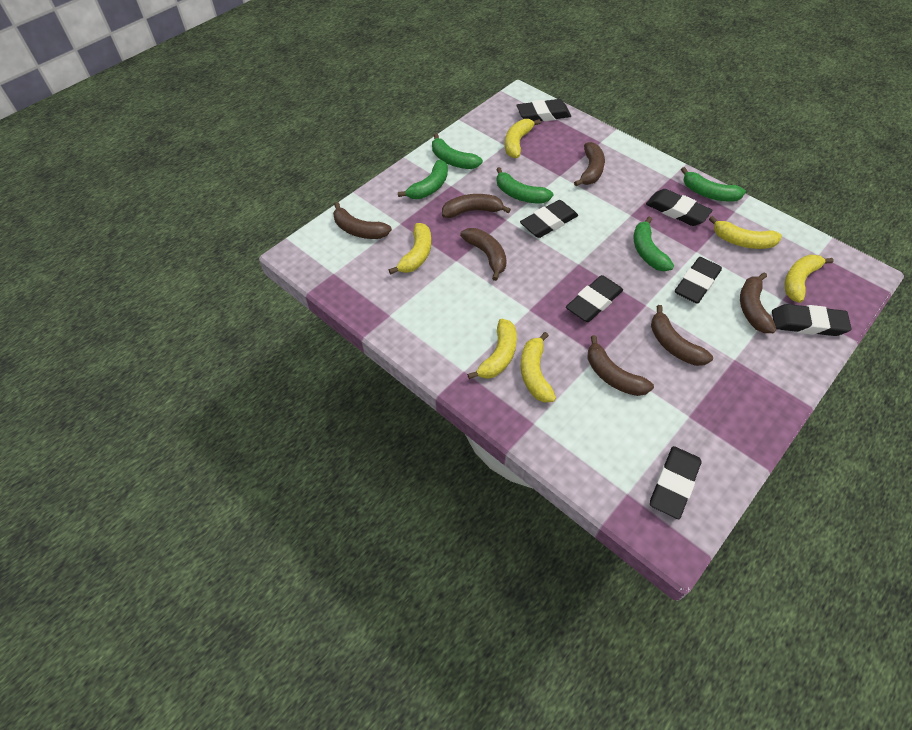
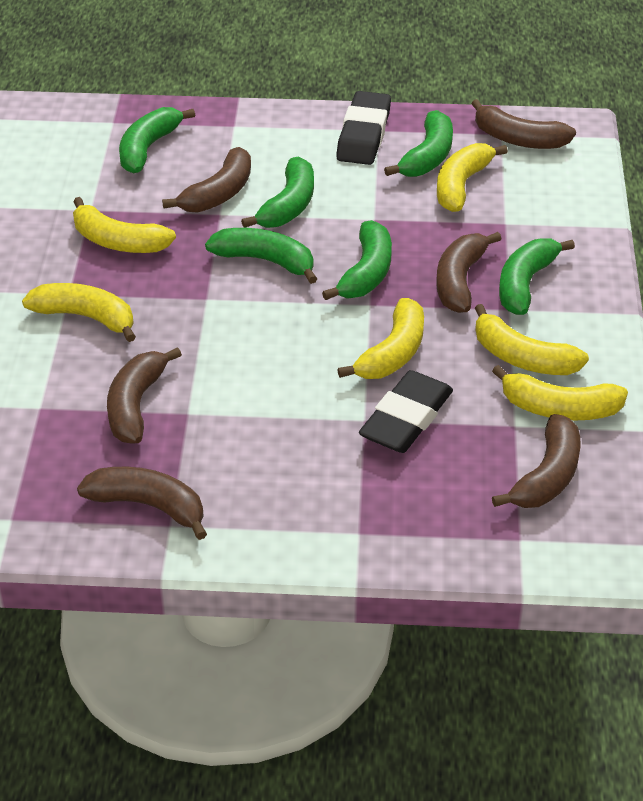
black eraser: 7 -> 2
brown banana: 7 -> 6
green banana: 5 -> 6

